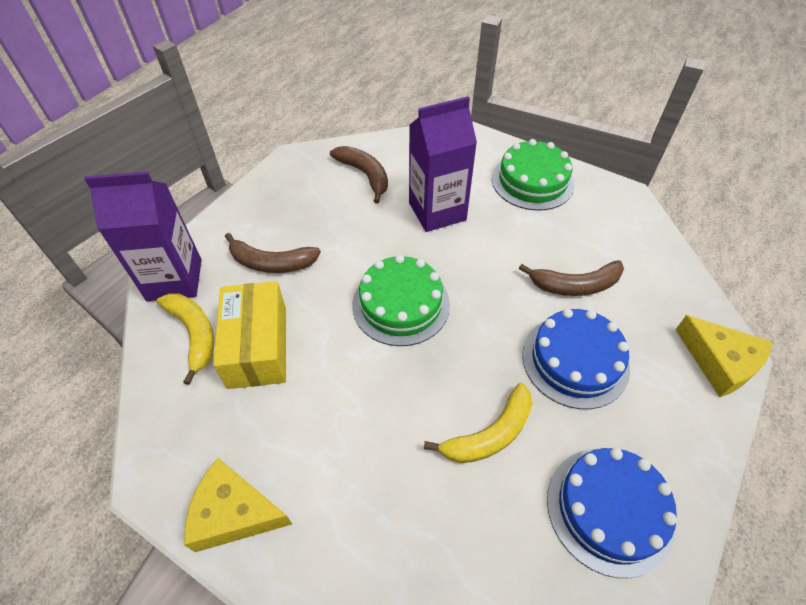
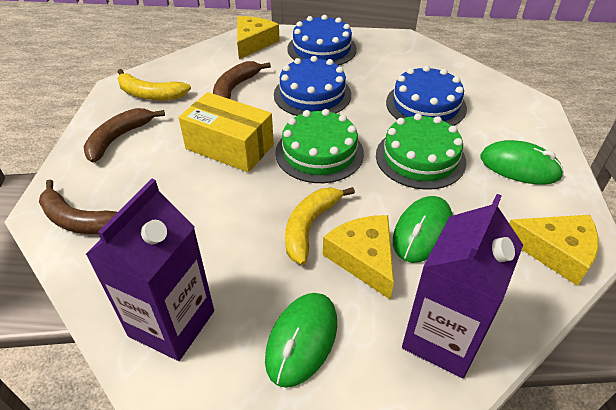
blue cake: 2 -> 3
green mouse: 0 -> 3
yellow cheese: 2 -> 3

